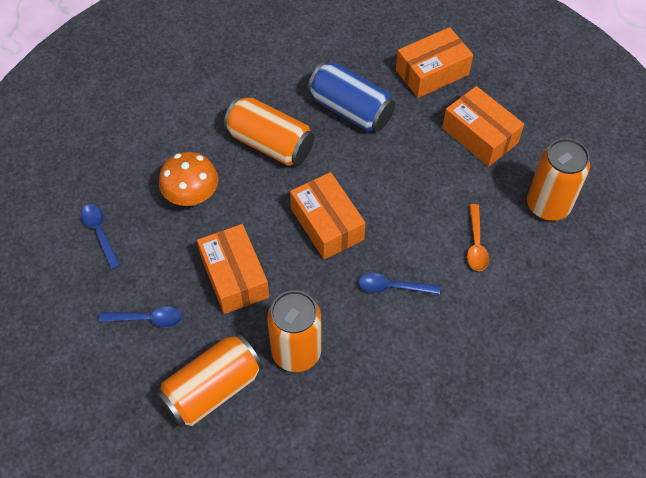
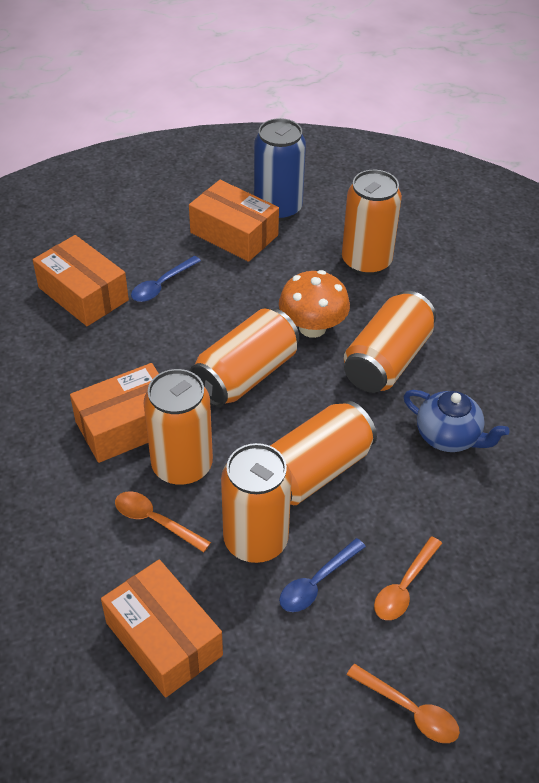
blue spoon: 3 -> 2
blue teapot: 0 -> 1
orange can: 4 -> 6
orange spoon: 1 -> 3

